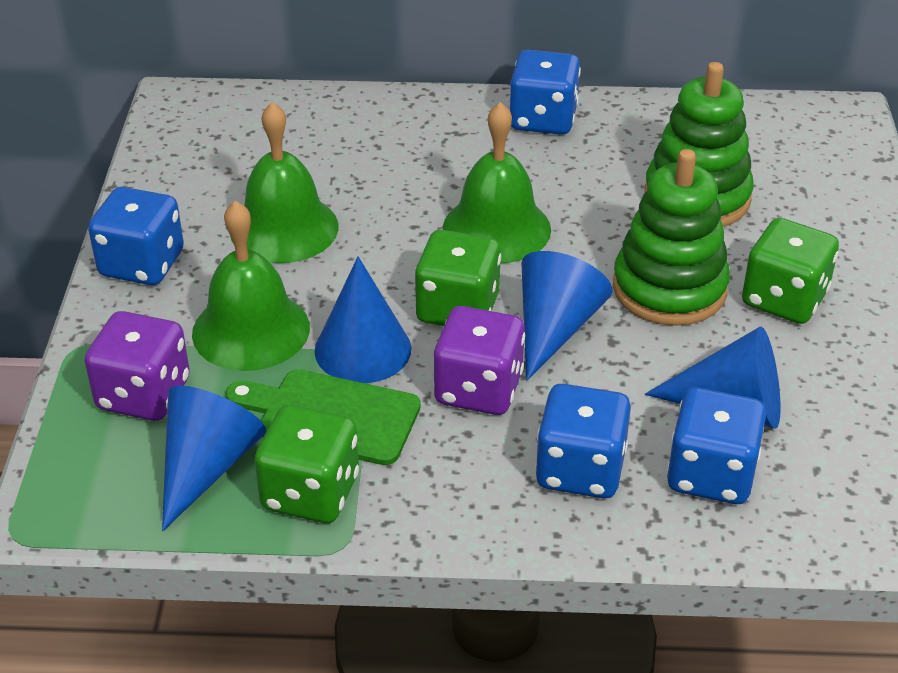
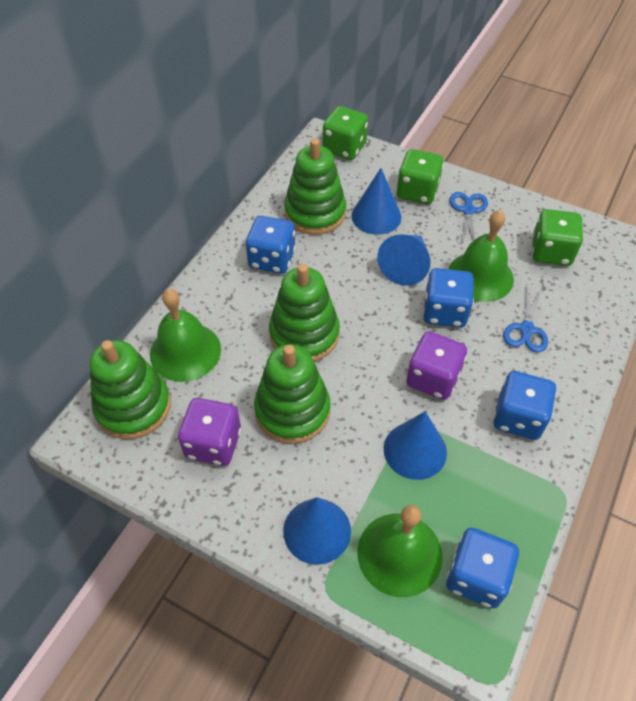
blue scissors: 0 -> 2
green cutting board: 1 -> 0
green stacking toy: 2 -> 4

